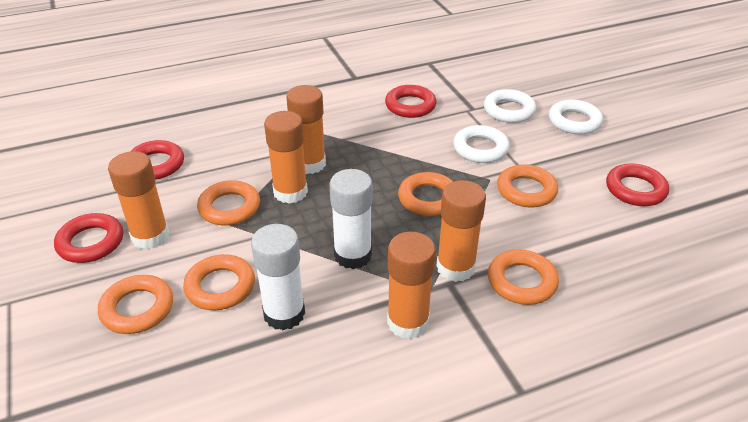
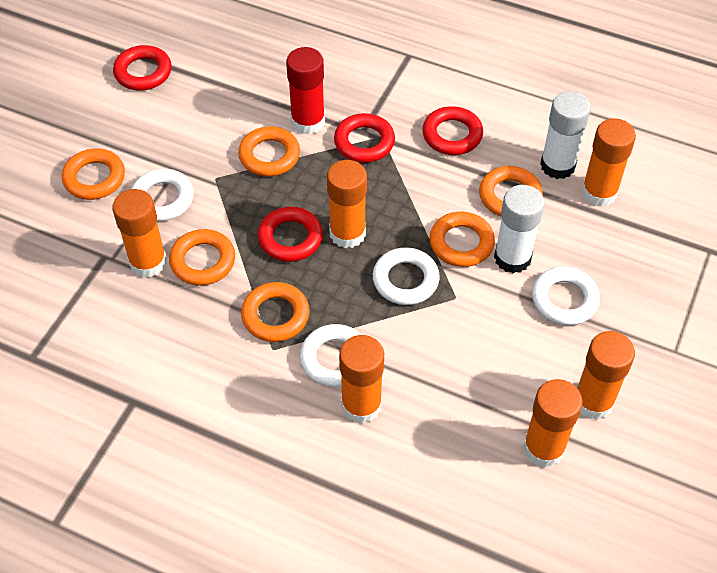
orange glue stick: 5 -> 6
red glue stick: 0 -> 1
white ring: 3 -> 4

